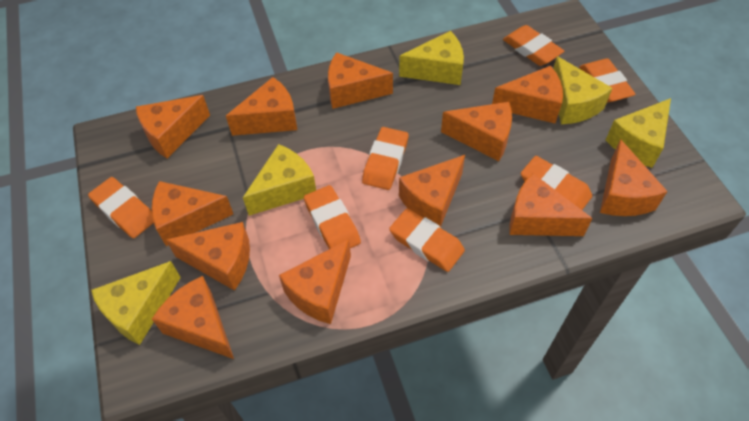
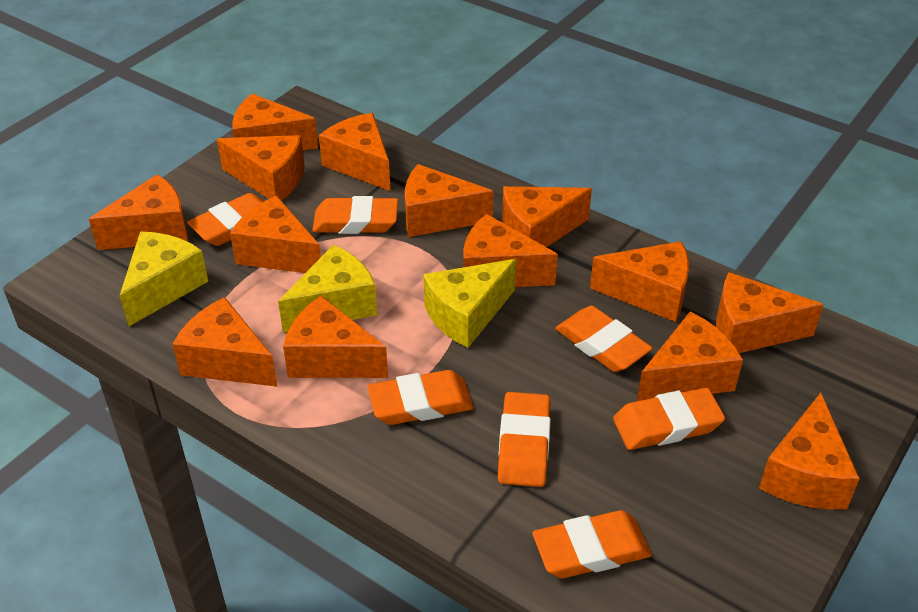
orange cheese: 12 -> 14
yellow cheese: 5 -> 3

